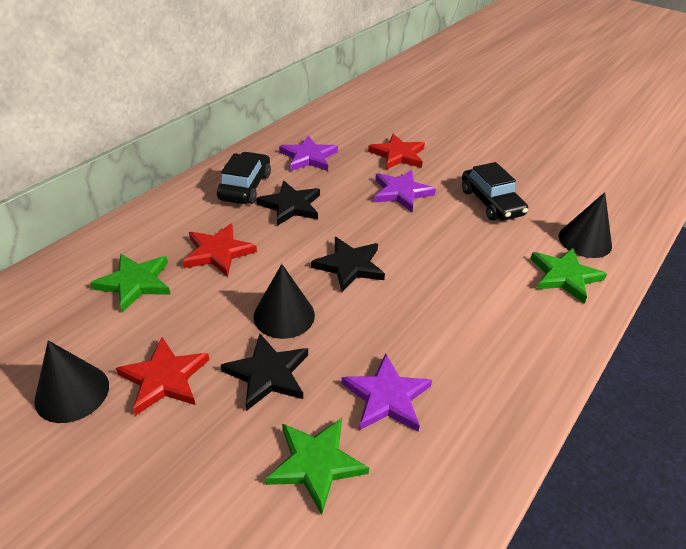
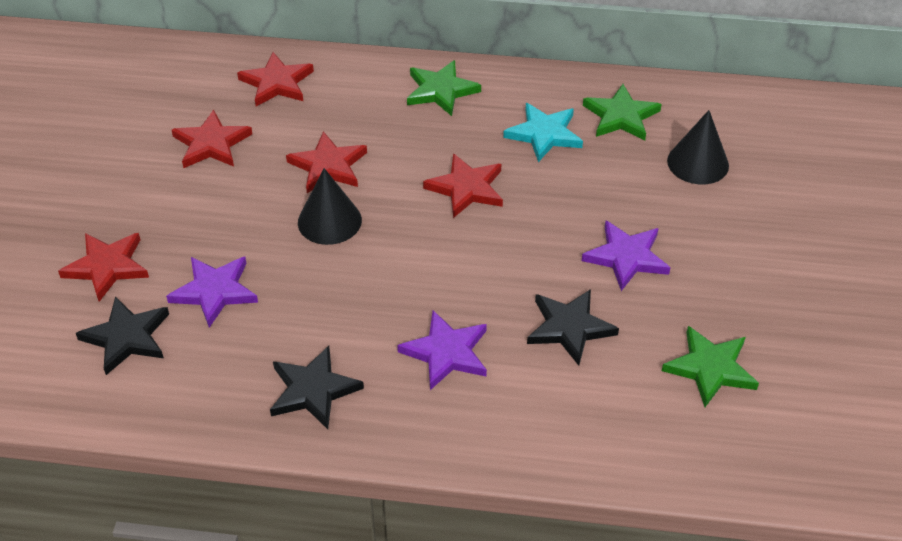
black car: 2 -> 0
black cone: 3 -> 2
red star: 3 -> 5
turquoise star: 0 -> 1

